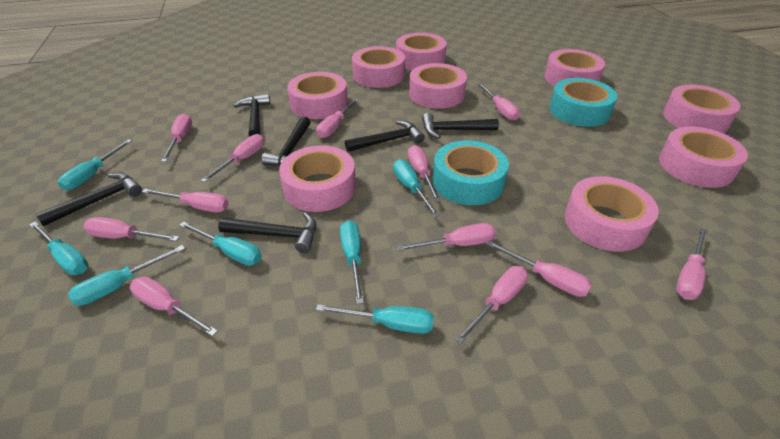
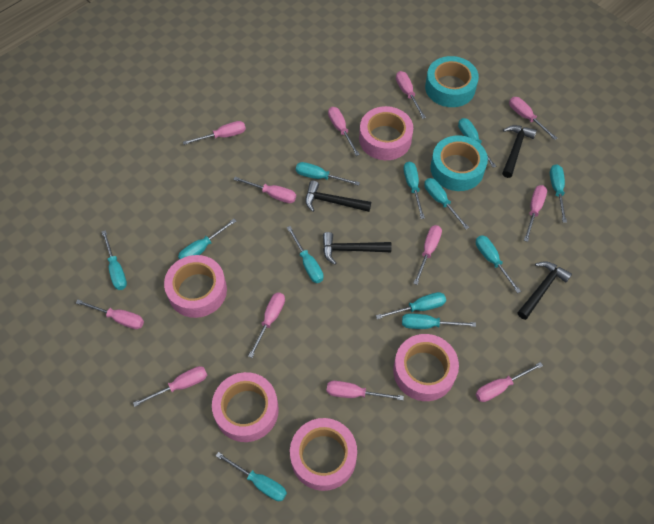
black hammer: 6 -> 4
pink tape: 9 -> 5
turquoise screwdriver: 7 -> 12

